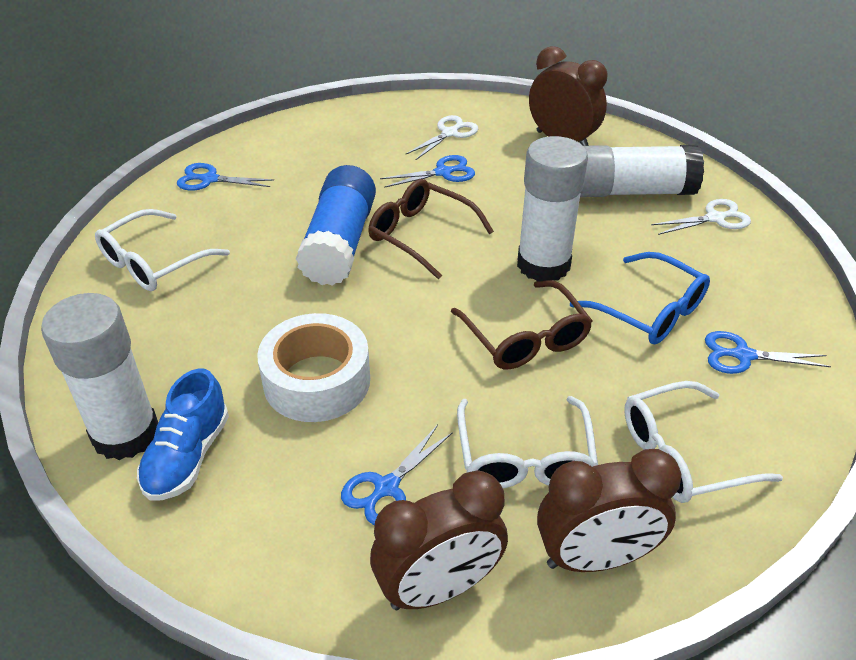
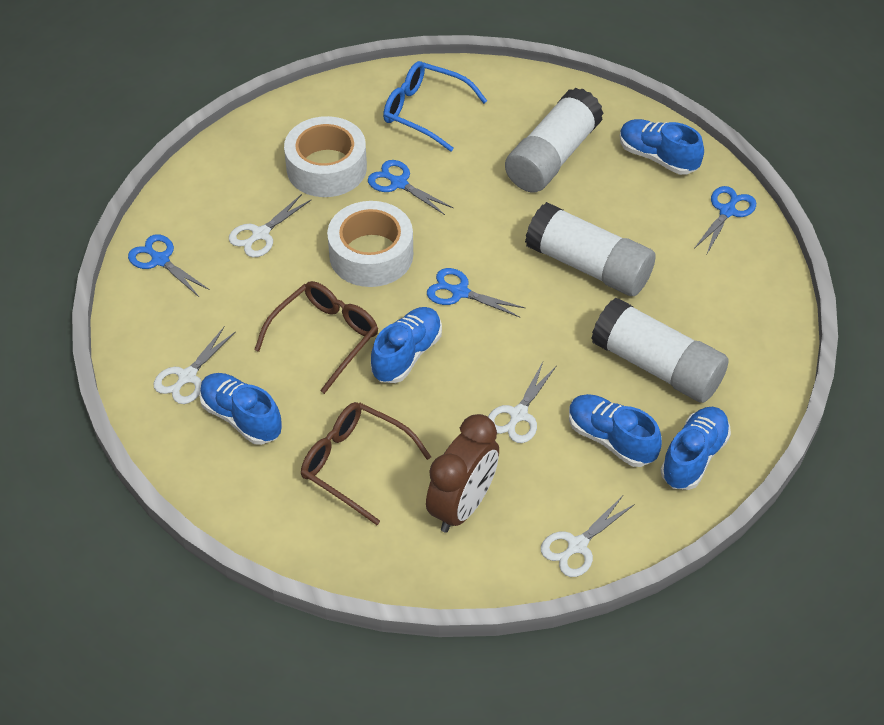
blue glue stick: 1 -> 0
blue shoe: 1 -> 5
brown clock: 3 -> 1
white glasses: 3 -> 0
white scissors: 2 -> 4
white tape: 1 -> 2

